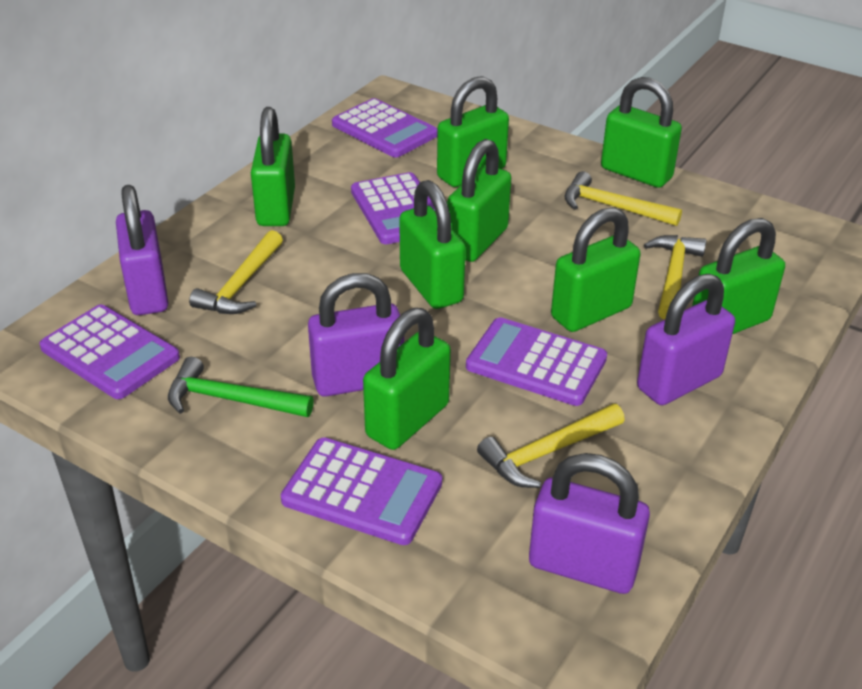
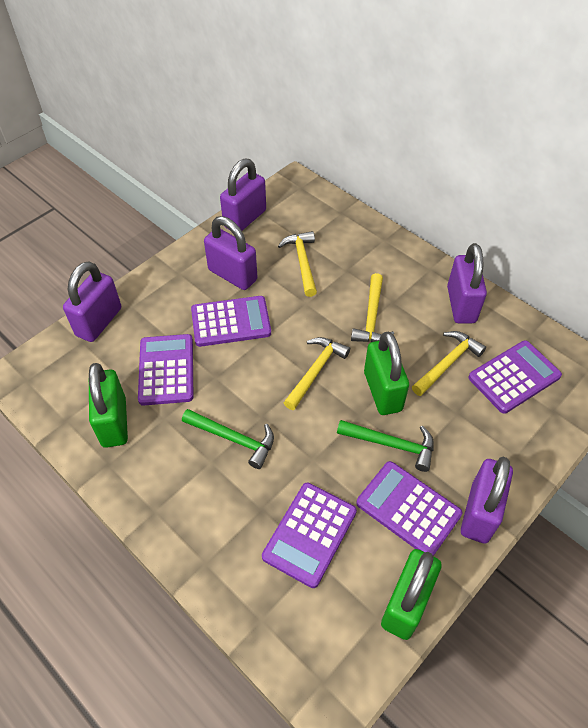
green hammer: 1 -> 2
green padlock: 8 -> 3
purple padlock: 4 -> 5

